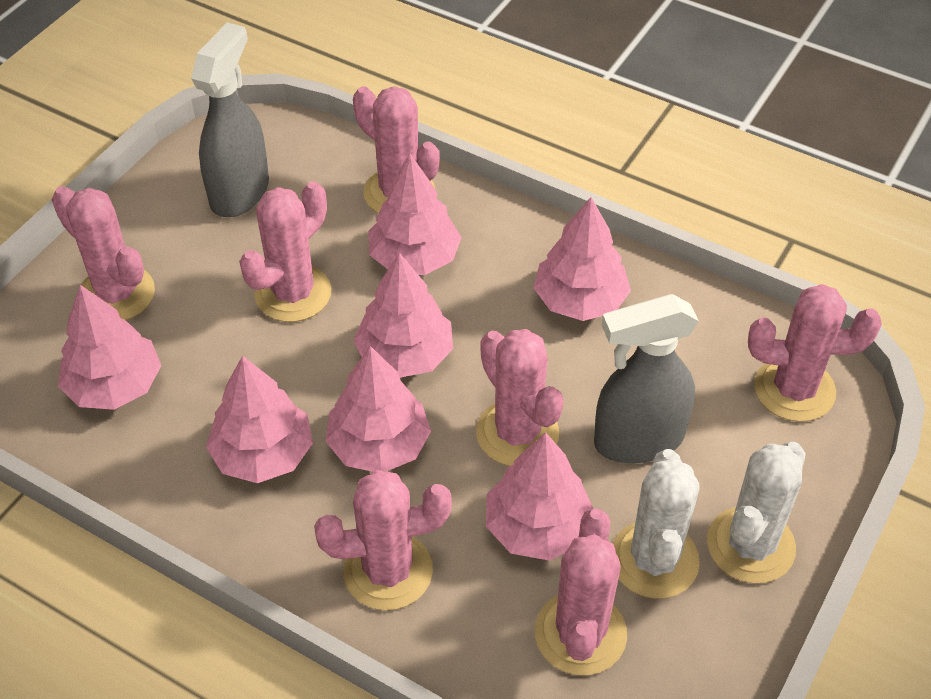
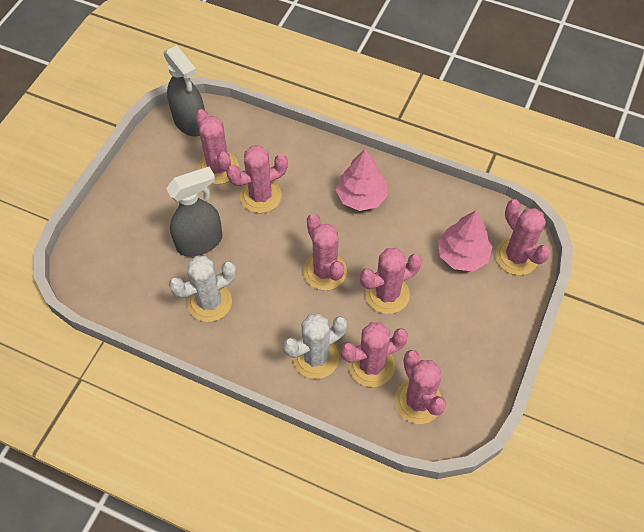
pink tree: 7 -> 2

